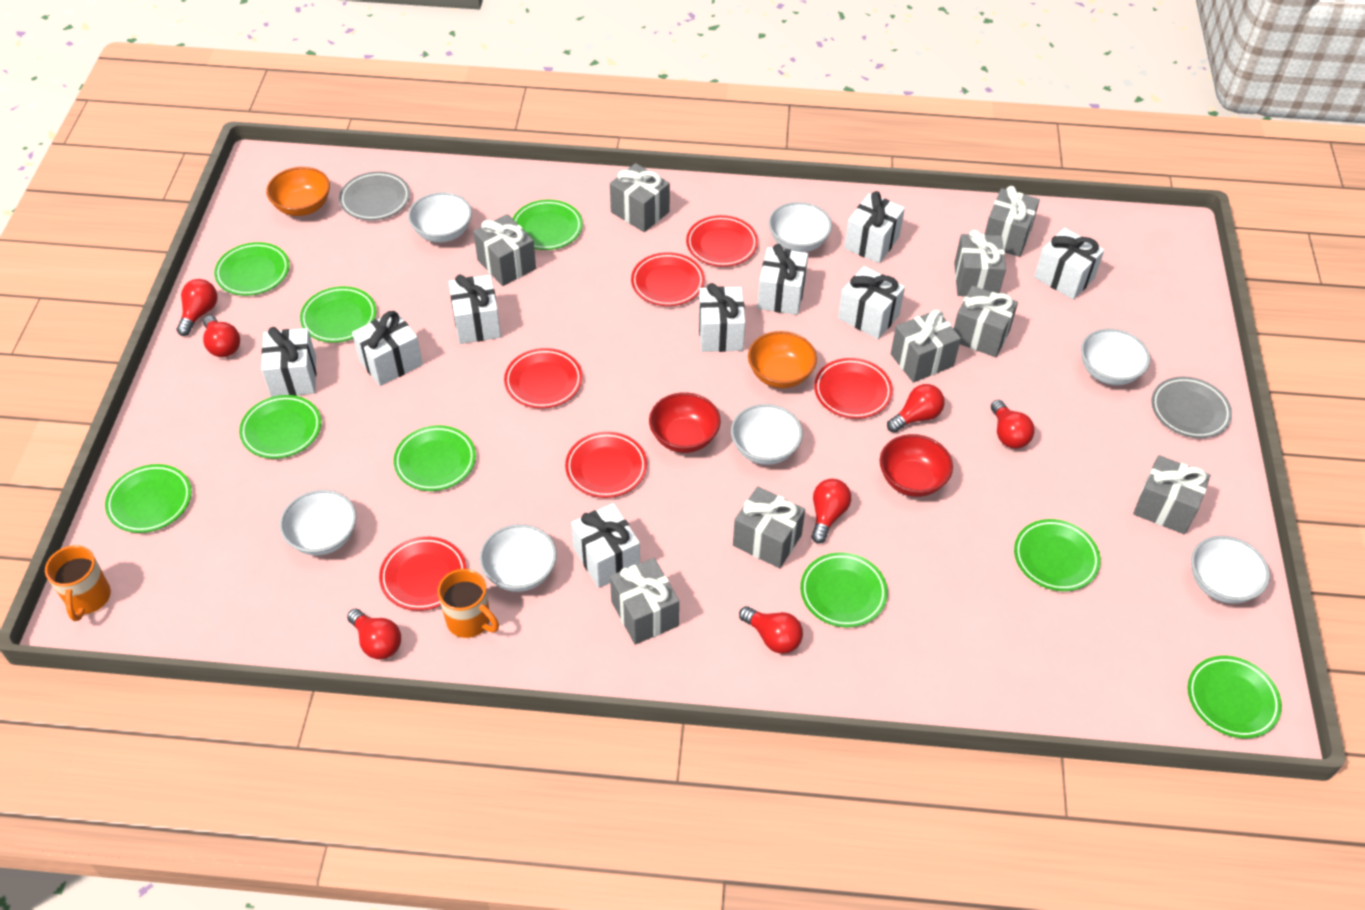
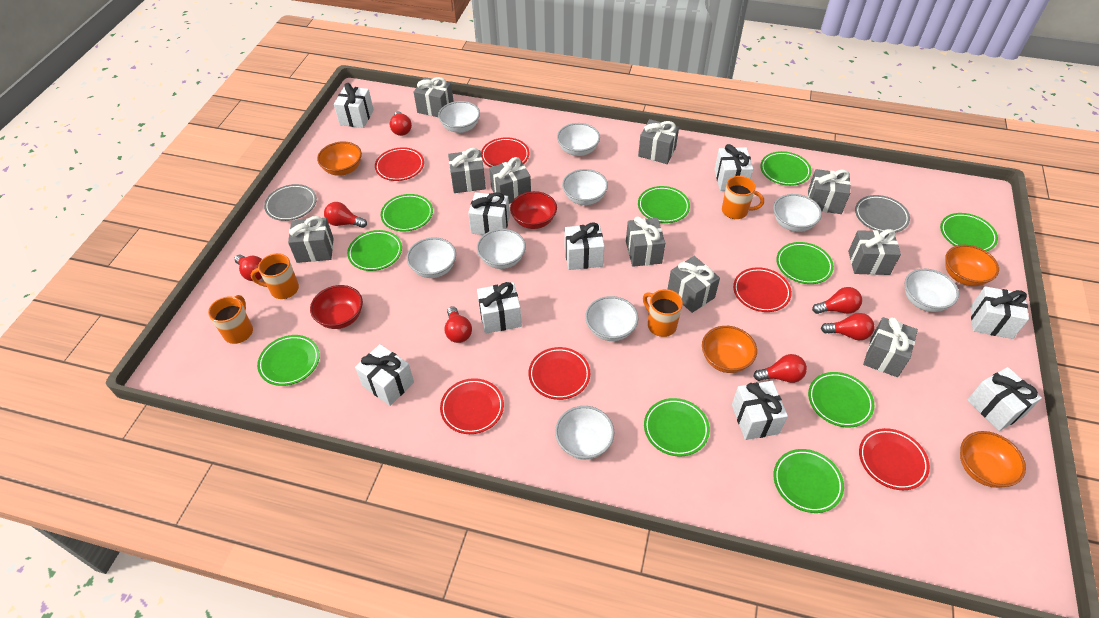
green plate: 9 -> 10
grey gift: 9 -> 10
orange bowl: 2 -> 4
orange mug: 2 -> 4
white bowl: 7 -> 9

